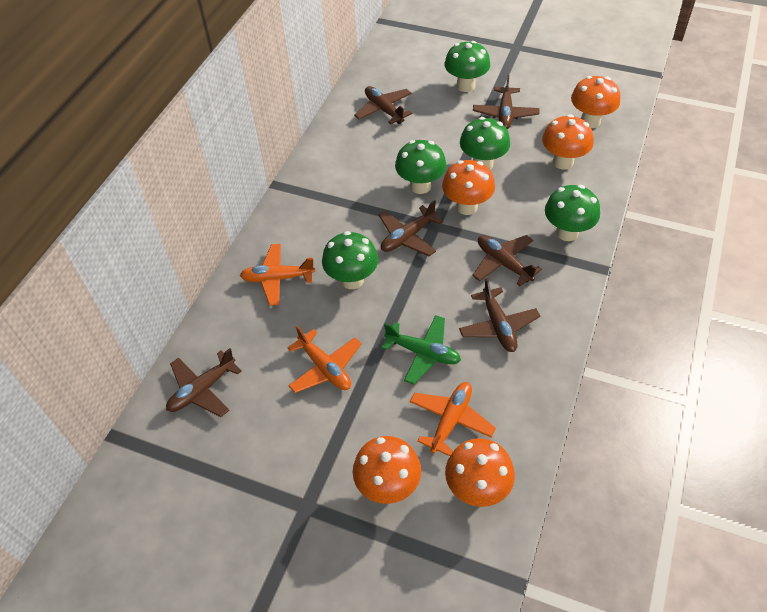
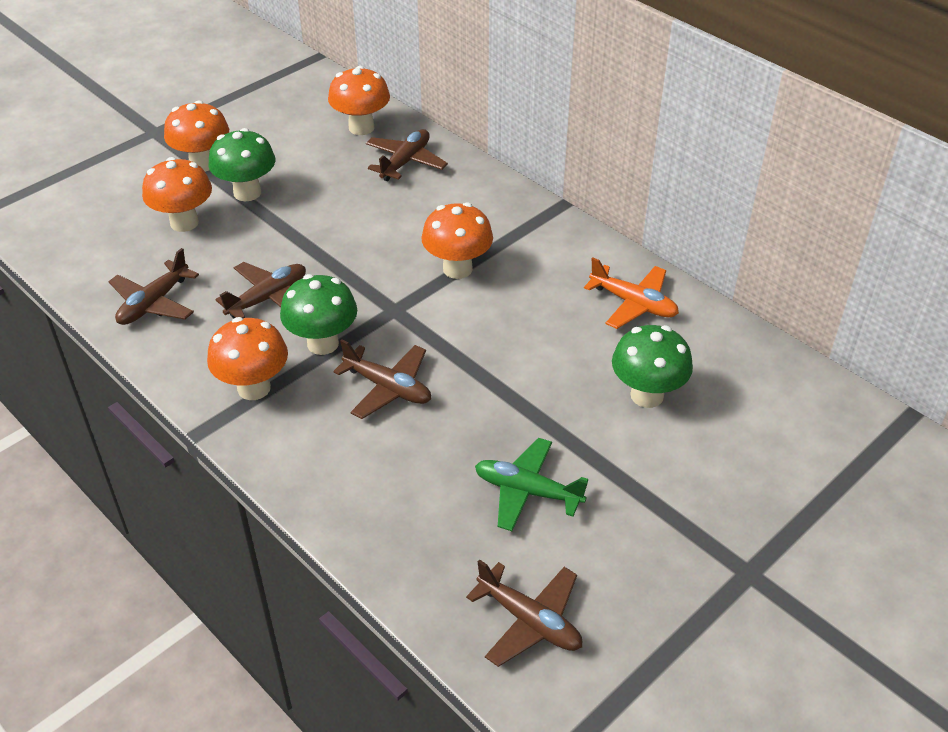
brown plane: 6 -> 5
green mushroom: 5 -> 3
orange plane: 3 -> 1

